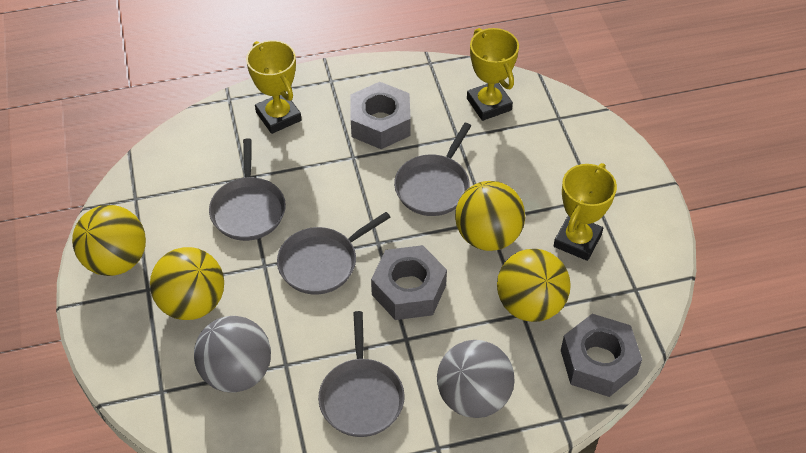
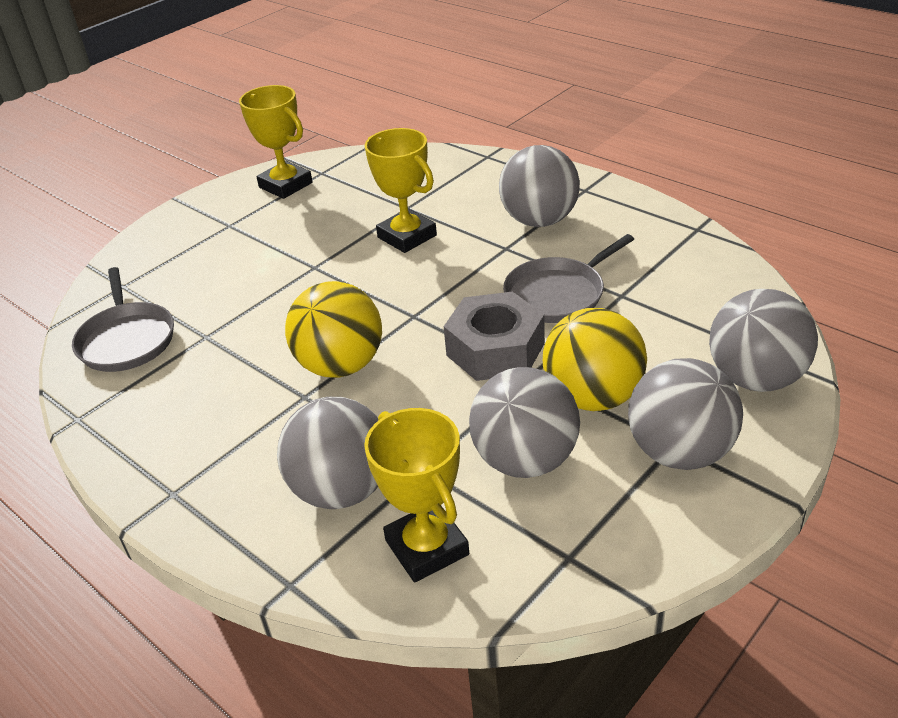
grey ball: 2 -> 5
grey nut: 3 -> 1
grey pan: 4 -> 2
yellow ball: 4 -> 2

